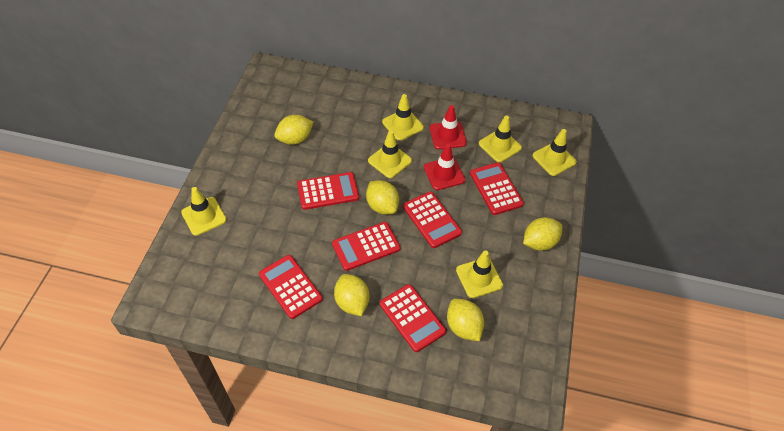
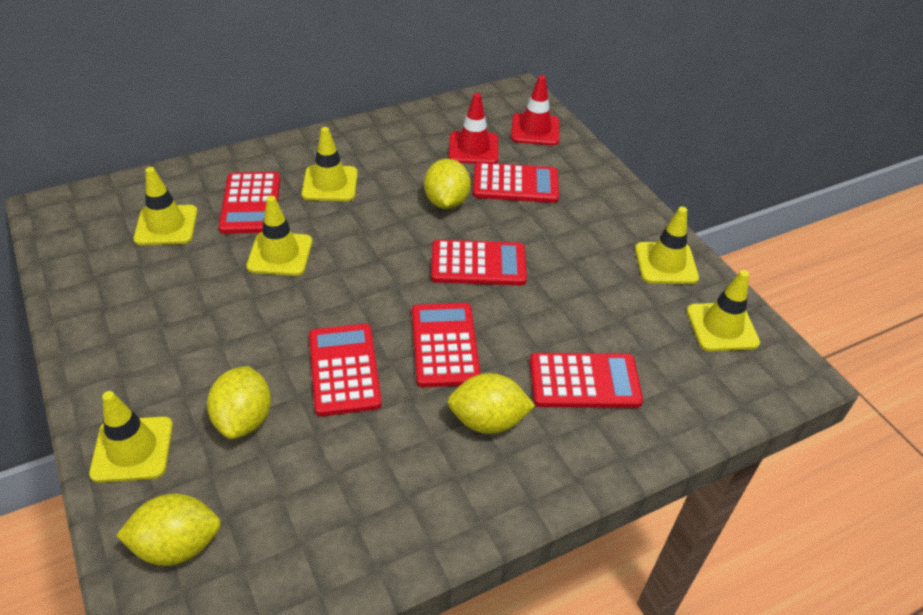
yellow lemon: 5 -> 4

